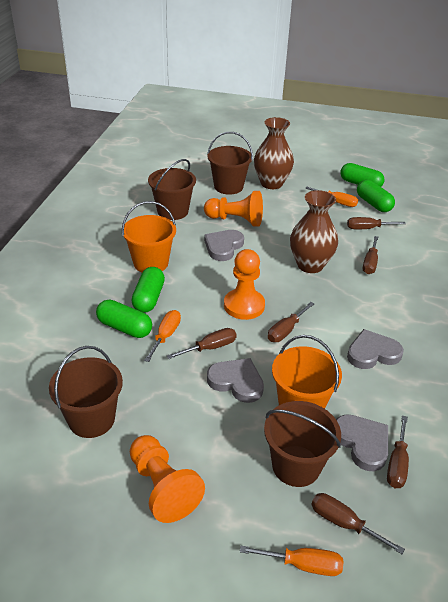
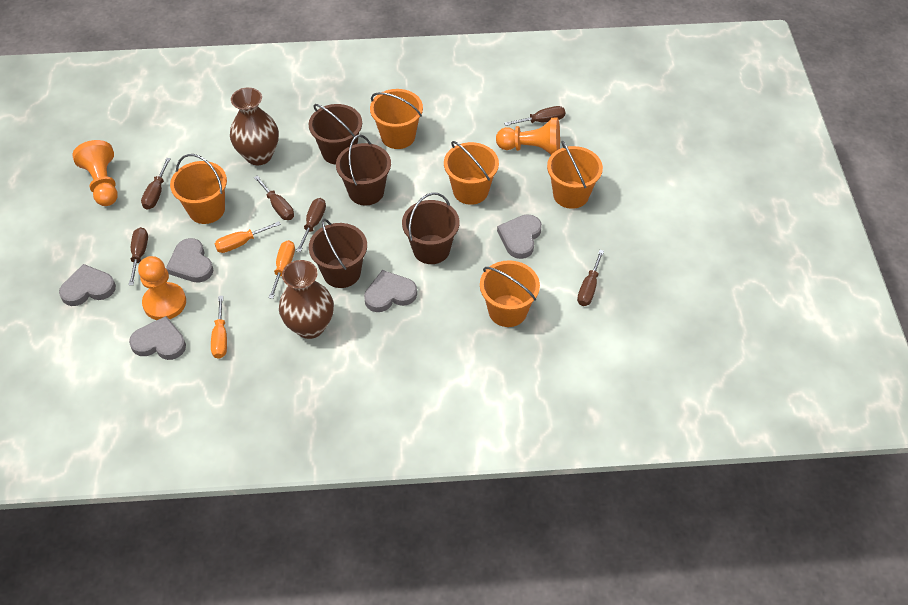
green capsule: 4 -> 0
grey heart: 4 -> 5
orange bucket: 2 -> 5

